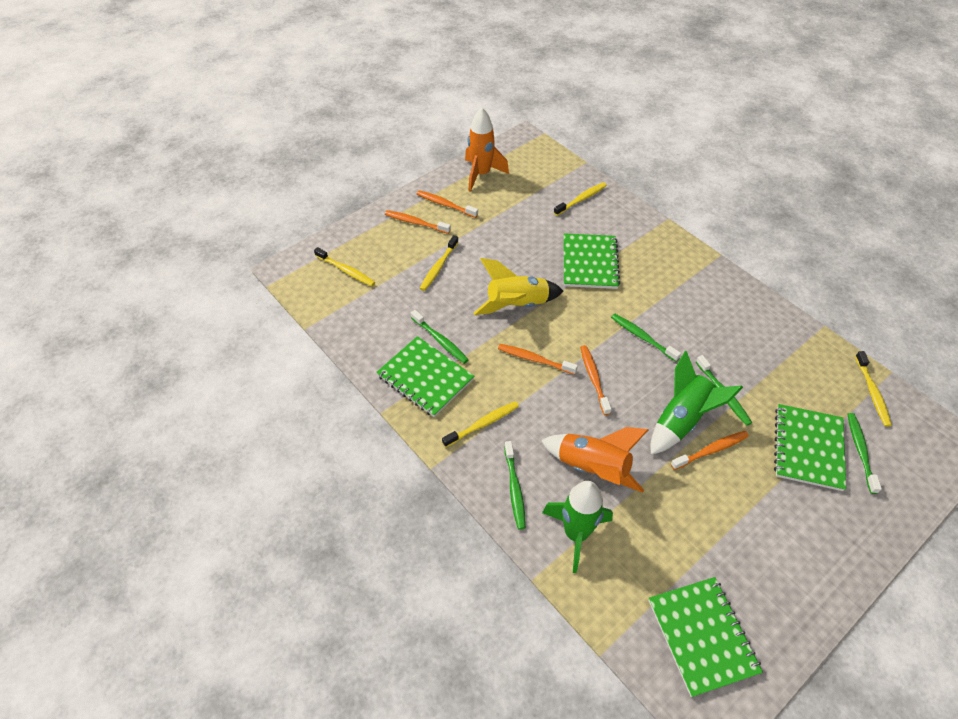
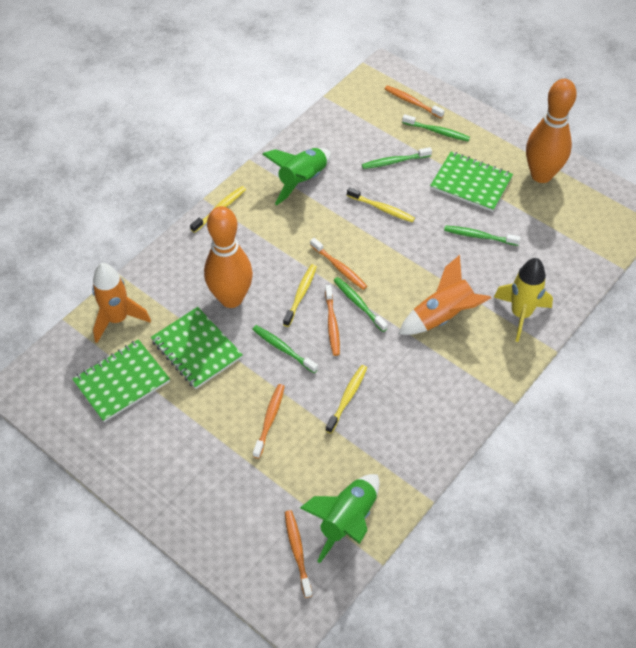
green notebook: 4 -> 3
orange bowling pin: 0 -> 2
yellow toothbrush: 5 -> 4

